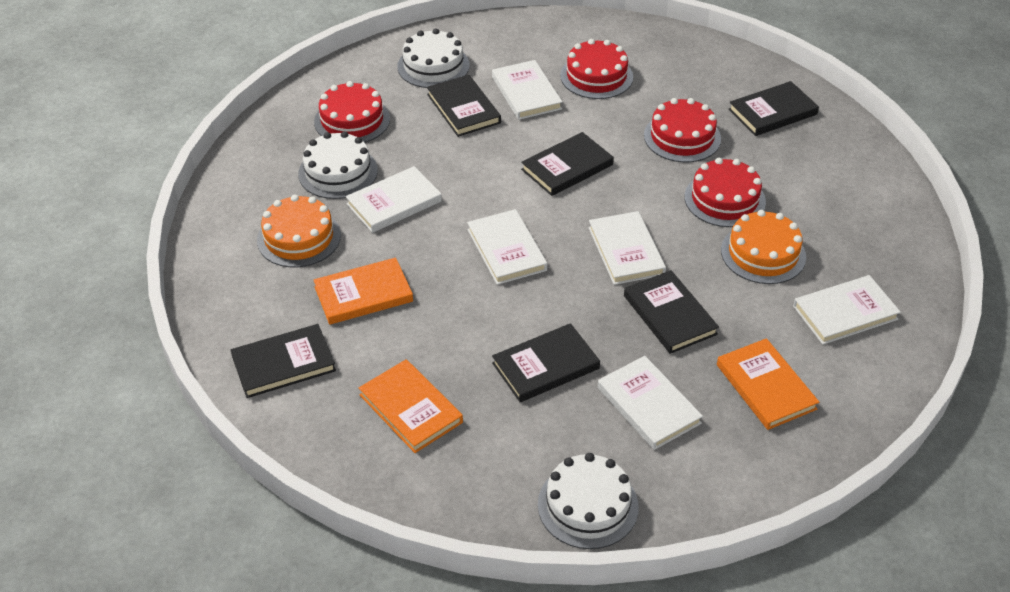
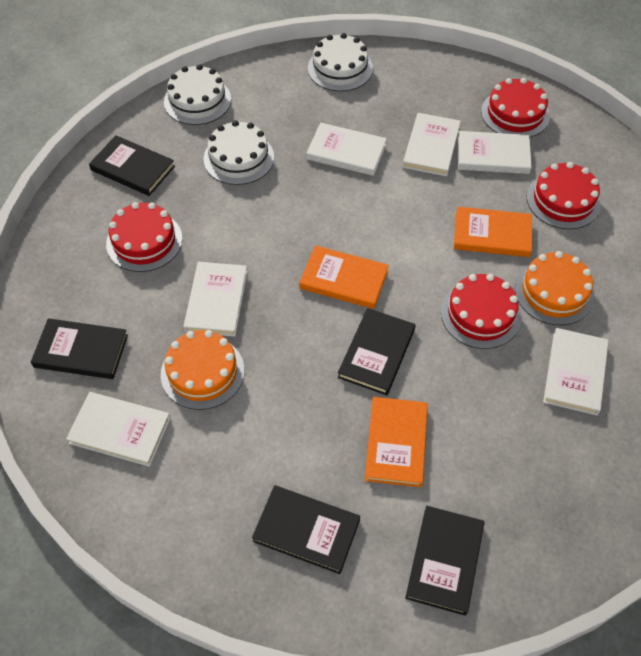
black book: 6 -> 5

